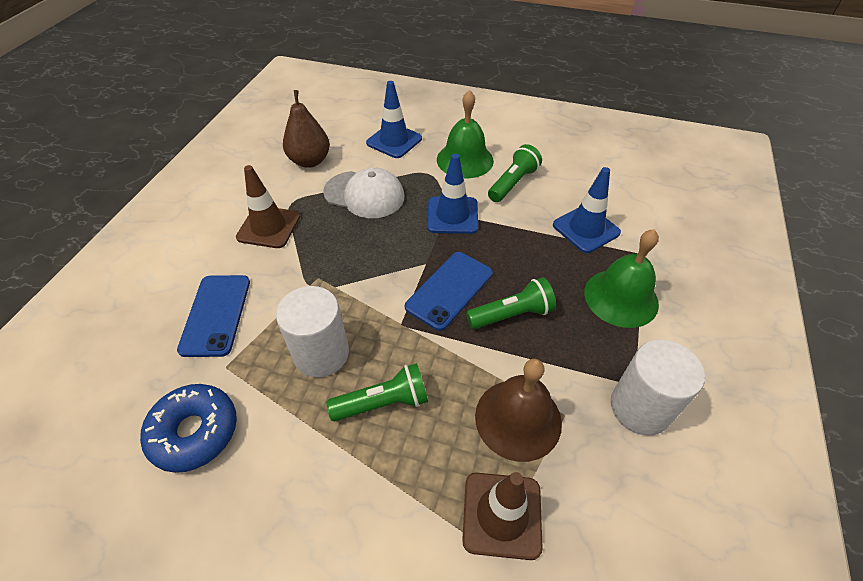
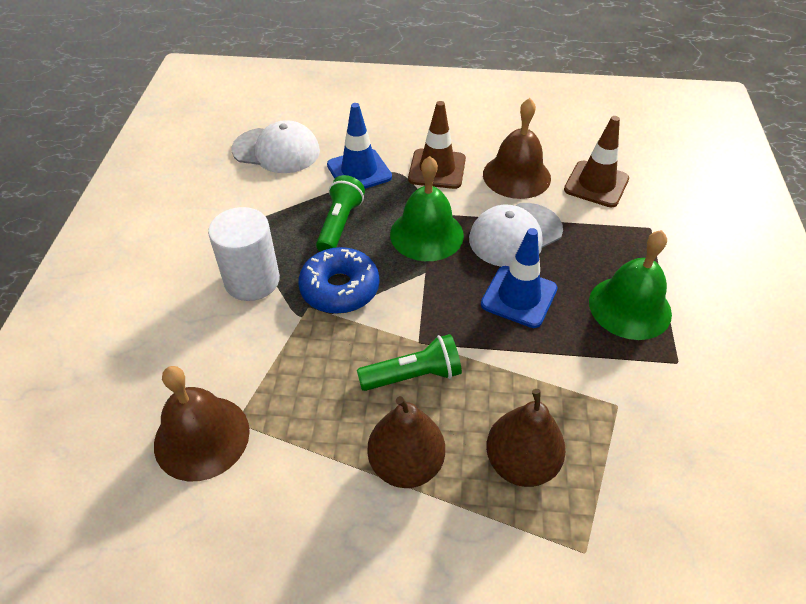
blue phone: 2 -> 0
blue traffic cone: 3 -> 2
brown bell: 1 -> 2
brown pear: 1 -> 2
green flashlight: 3 -> 2
white cap: 1 -> 2
white cylinder: 2 -> 1

